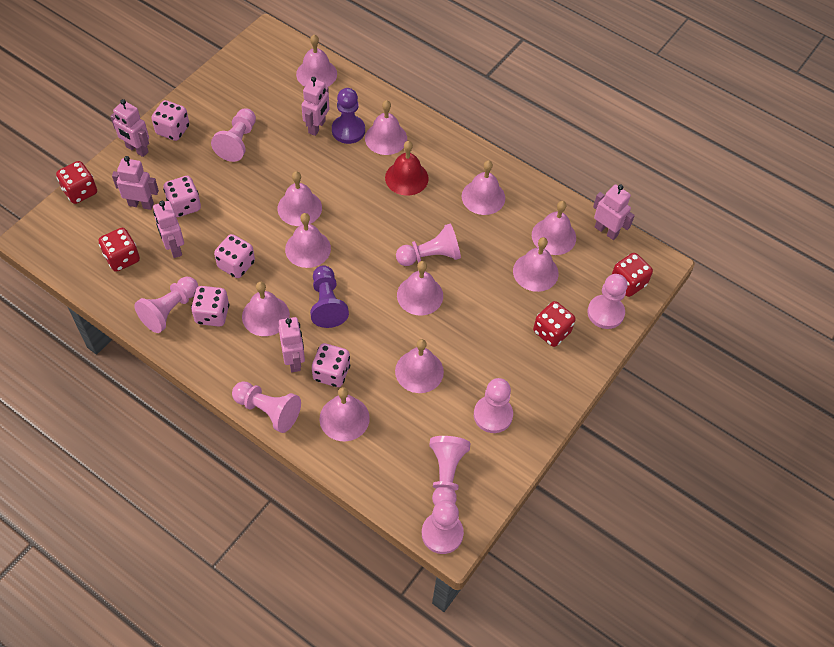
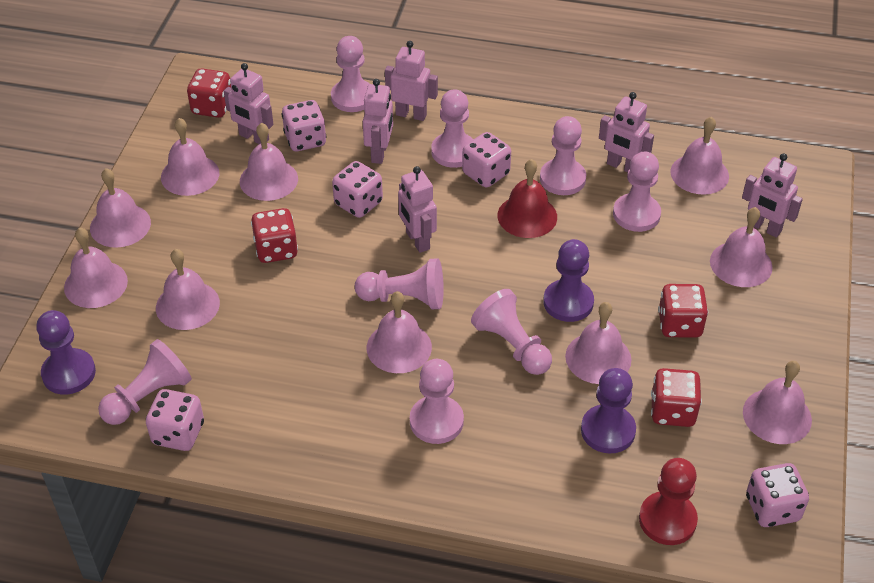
pink bell: 11 -> 10
purple pawn: 2 -> 3
red pawn: 0 -> 1

